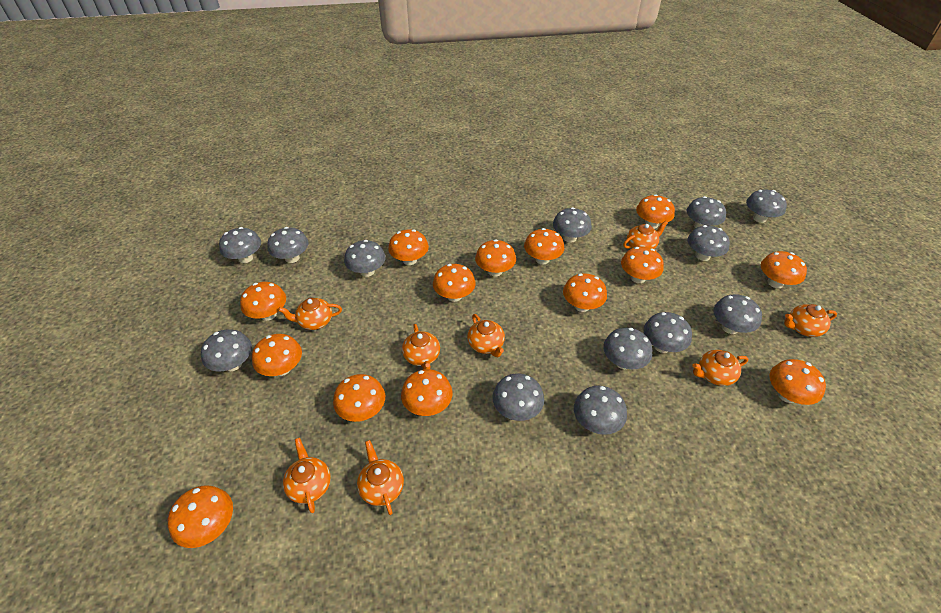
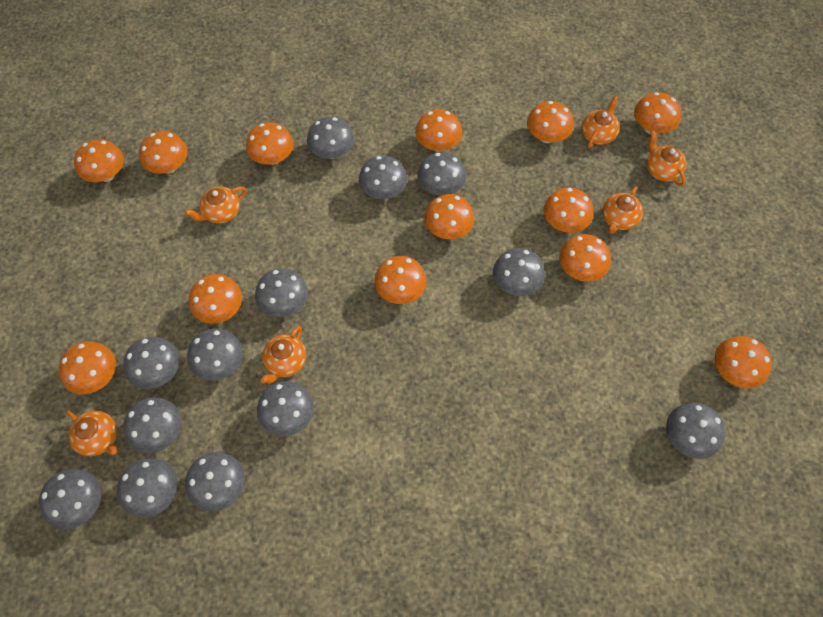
orange mushroom: 14 -> 13
orange teapot: 8 -> 6

